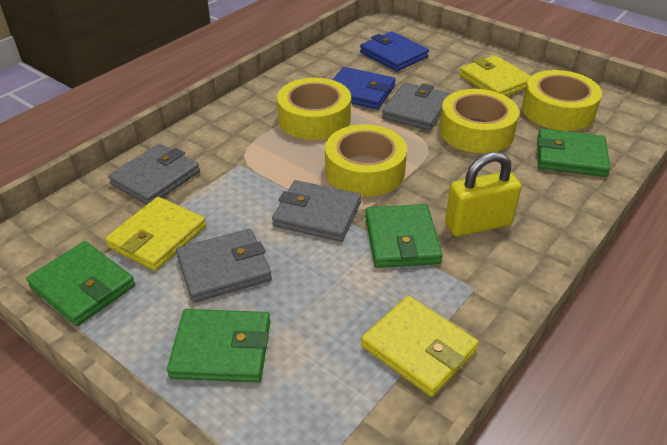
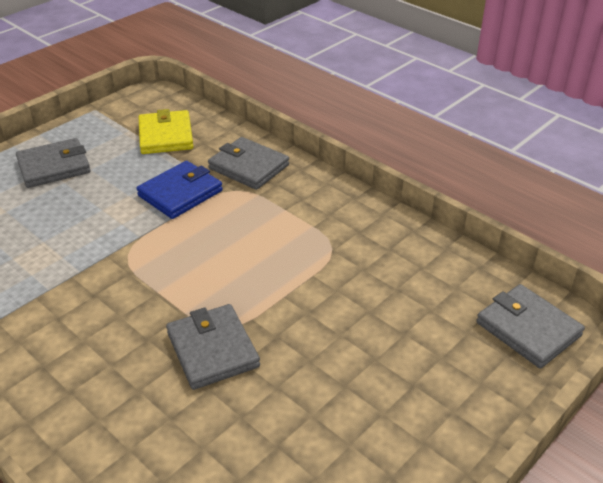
blue wallet: 2 -> 1
green wallet: 4 -> 0
yellow padlock: 1 -> 0
yellow tape: 4 -> 0
yellow wallet: 3 -> 1

